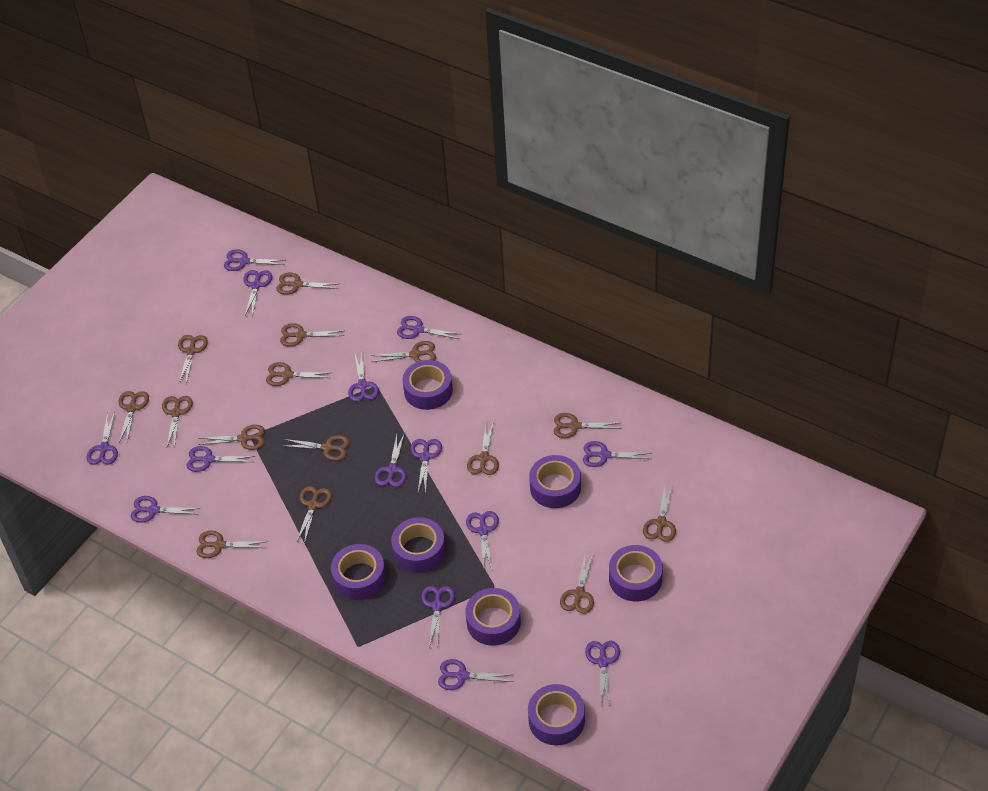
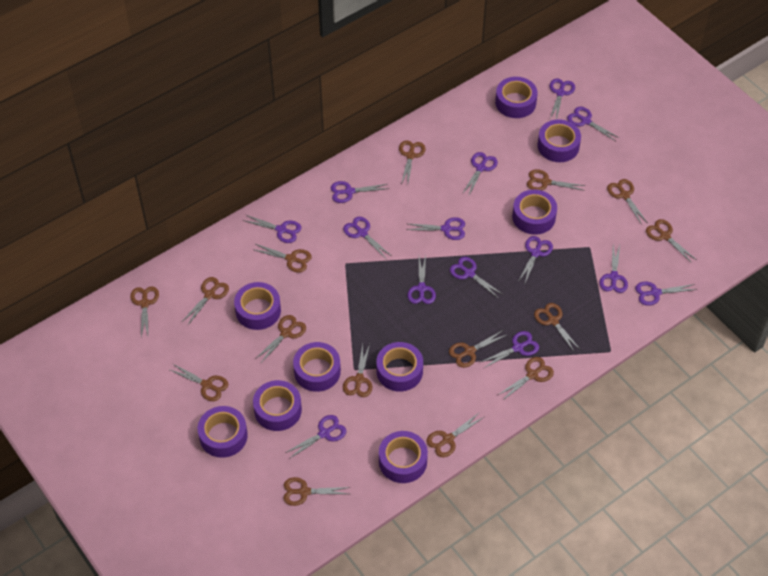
purple tape: 7 -> 9

